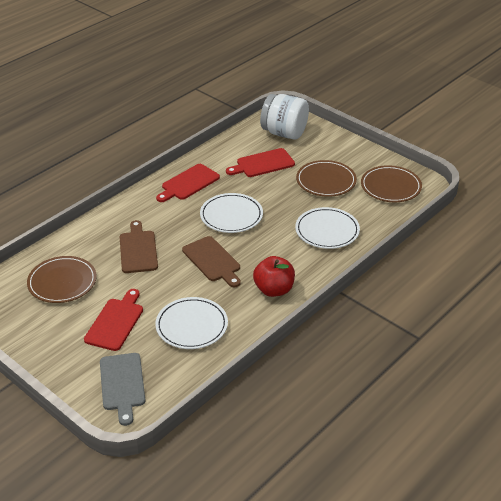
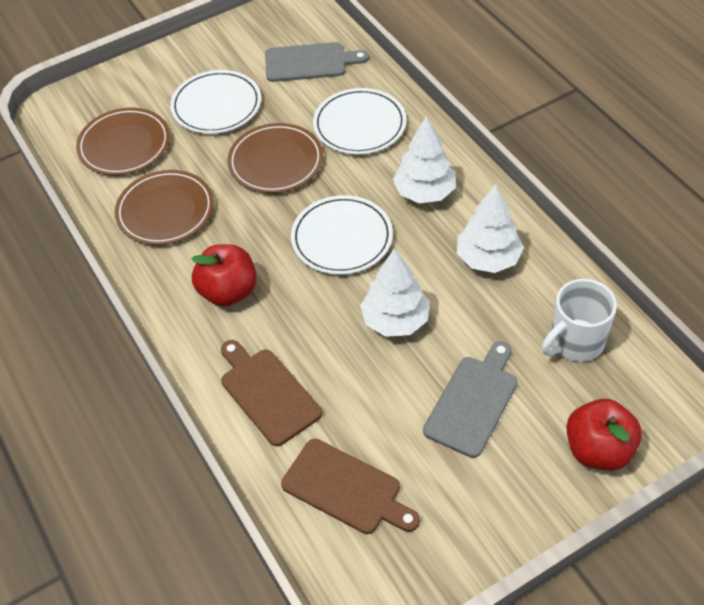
grey cutting board: 1 -> 2
red apple: 1 -> 2
red cutting board: 3 -> 0
white jar: 1 -> 0
white mug: 0 -> 1
white tree: 0 -> 3

